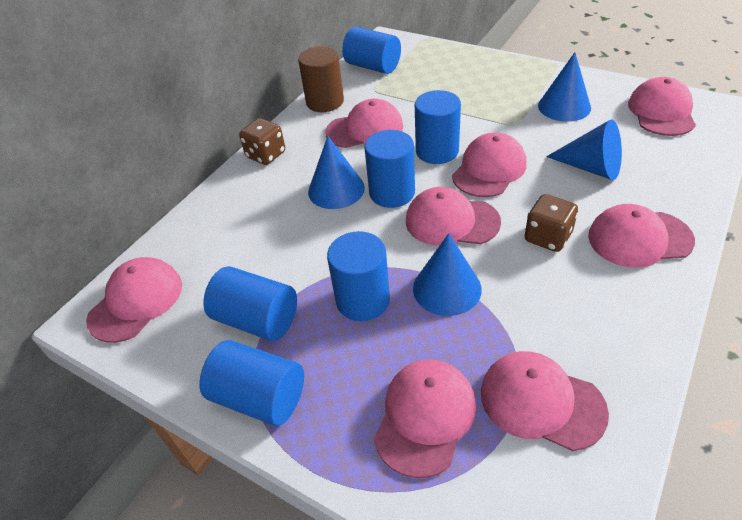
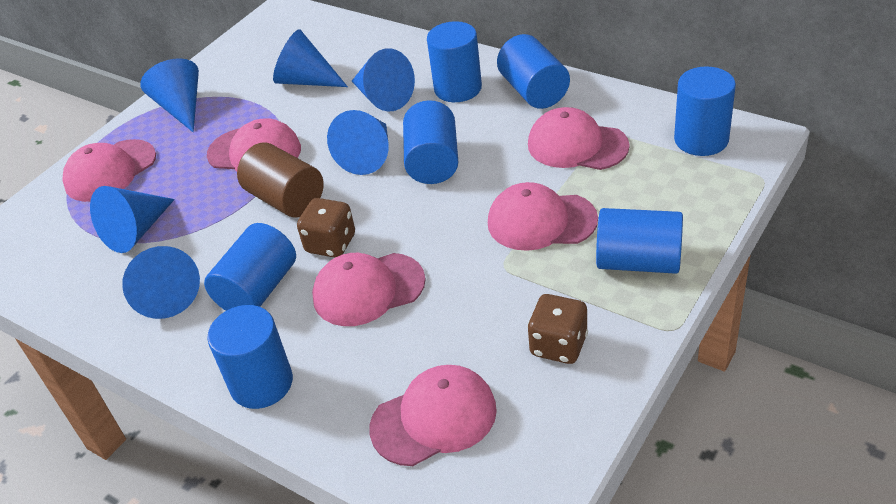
blue cone: 4 -> 6
blue cylinder: 6 -> 7
pink cap: 8 -> 6

